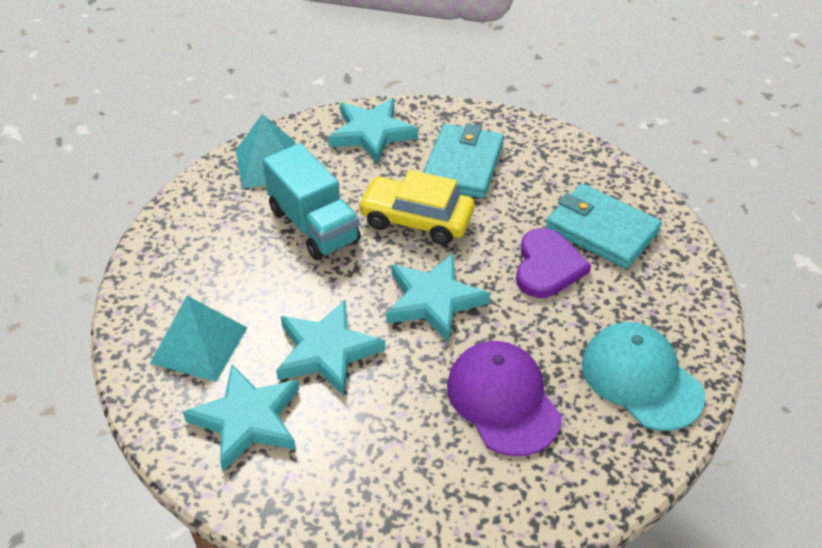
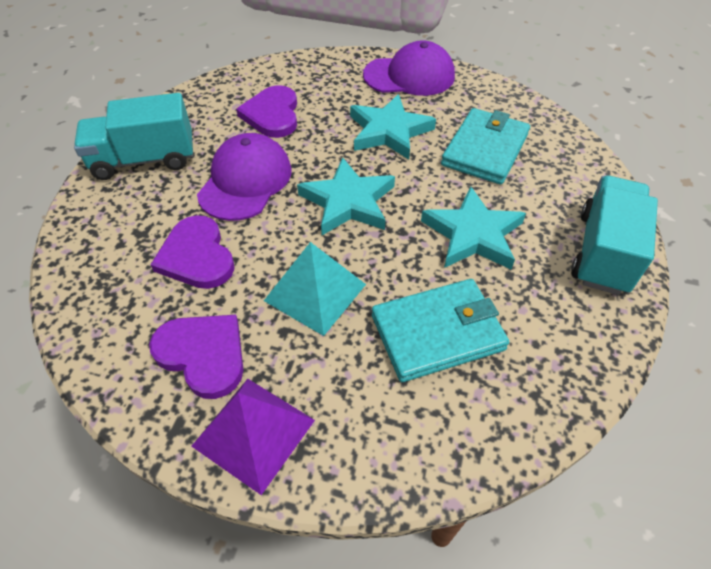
purple cap: 1 -> 2
purple heart: 1 -> 3
purple pyramid: 0 -> 1
turquoise cap: 1 -> 0
turquoise pyramid: 2 -> 1
turquoise star: 4 -> 3
turquoise truck: 1 -> 2
yellow car: 1 -> 0

